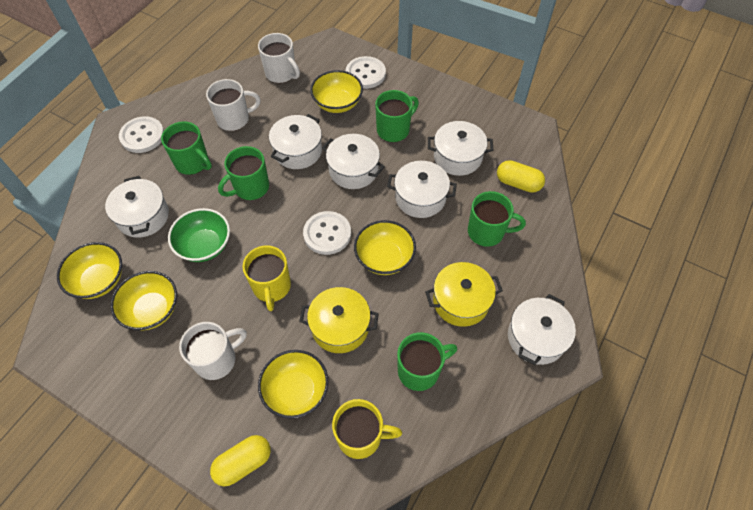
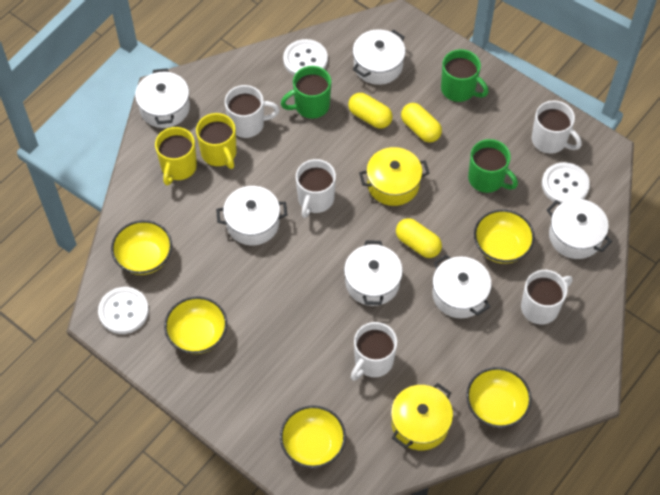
green bowl: 1 -> 0
green mug: 5 -> 3
white mug: 3 -> 5
yellow capsule: 2 -> 3

